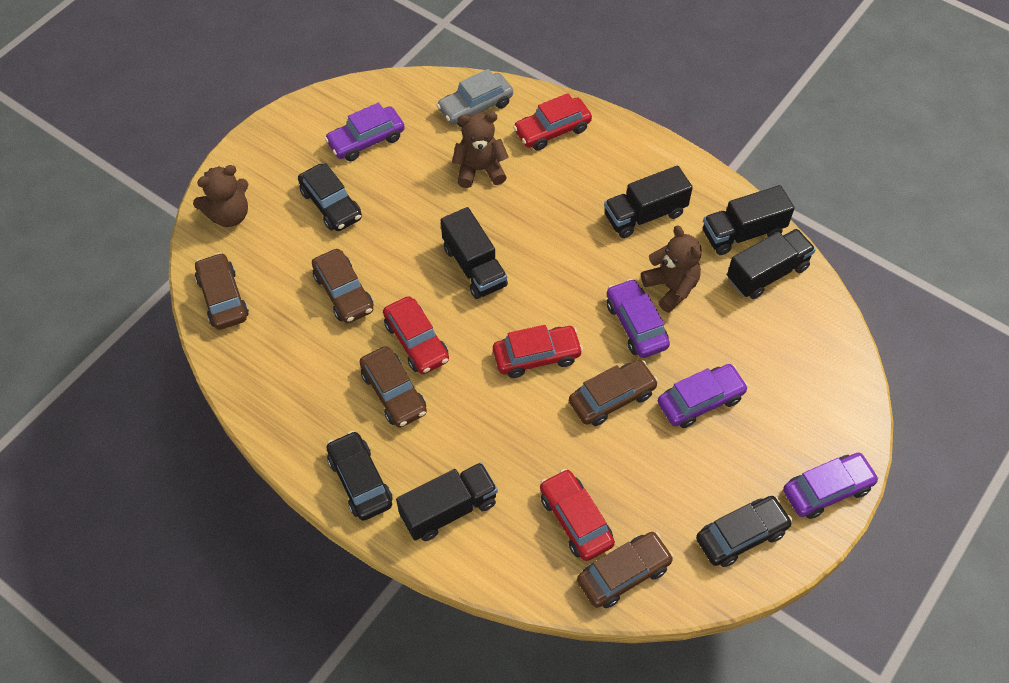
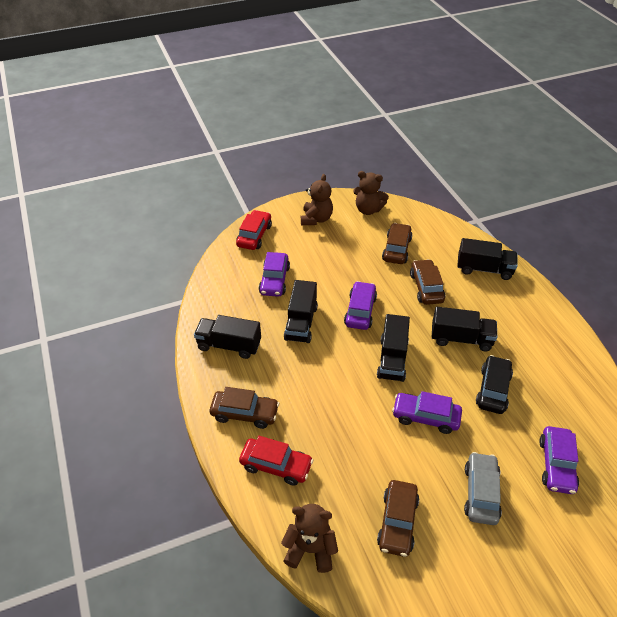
black car: 3 -> 1
brown car: 5 -> 4
red car: 4 -> 2

